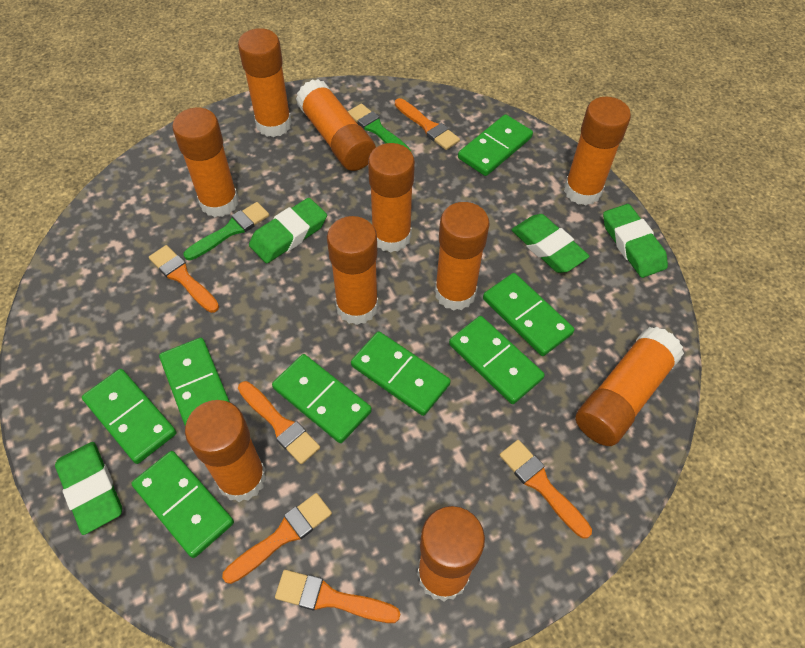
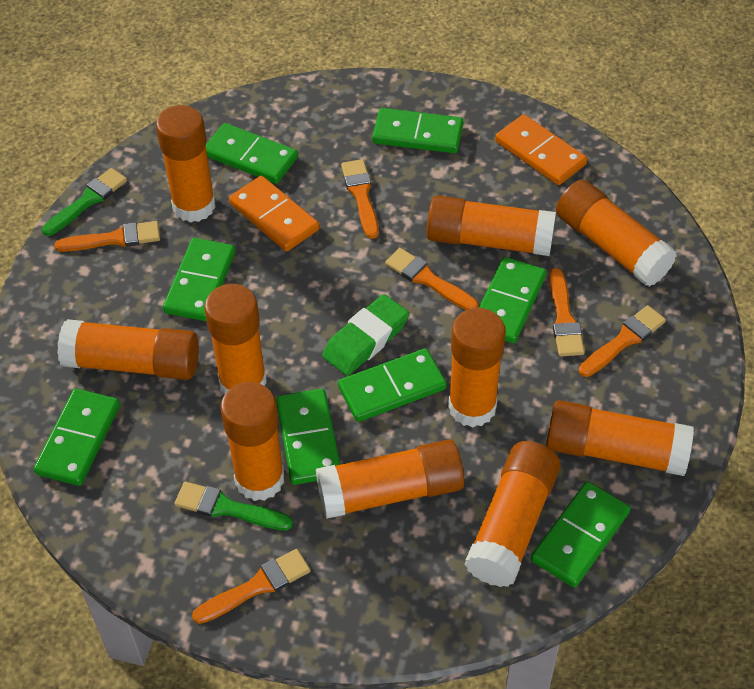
green eraser: 4 -> 1
orange domino: 0 -> 2

